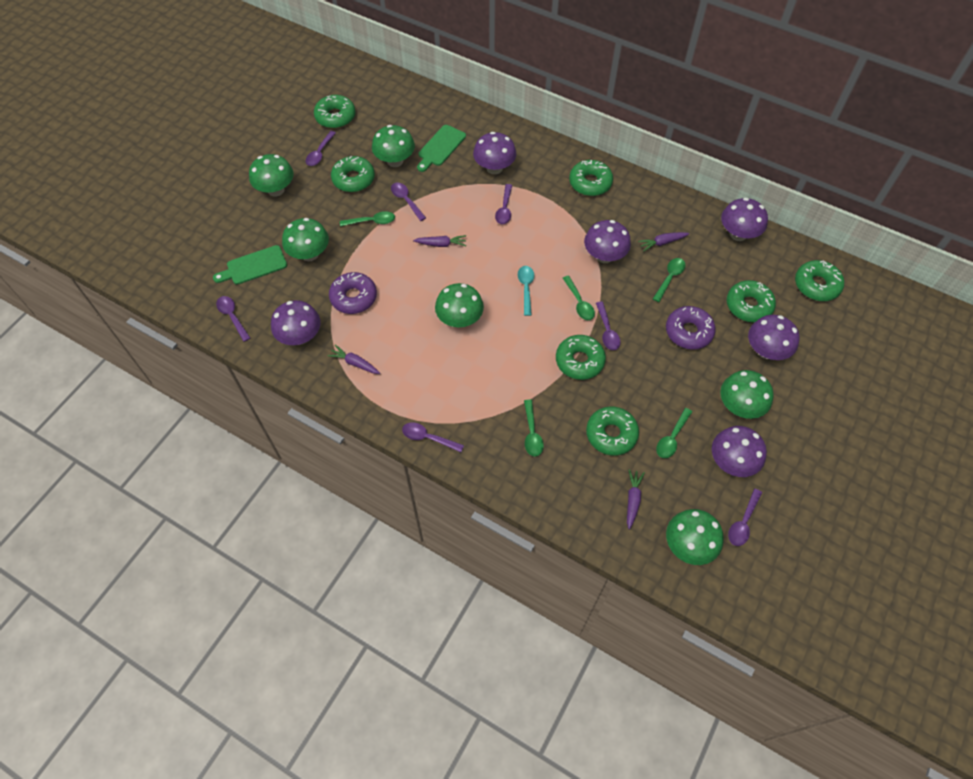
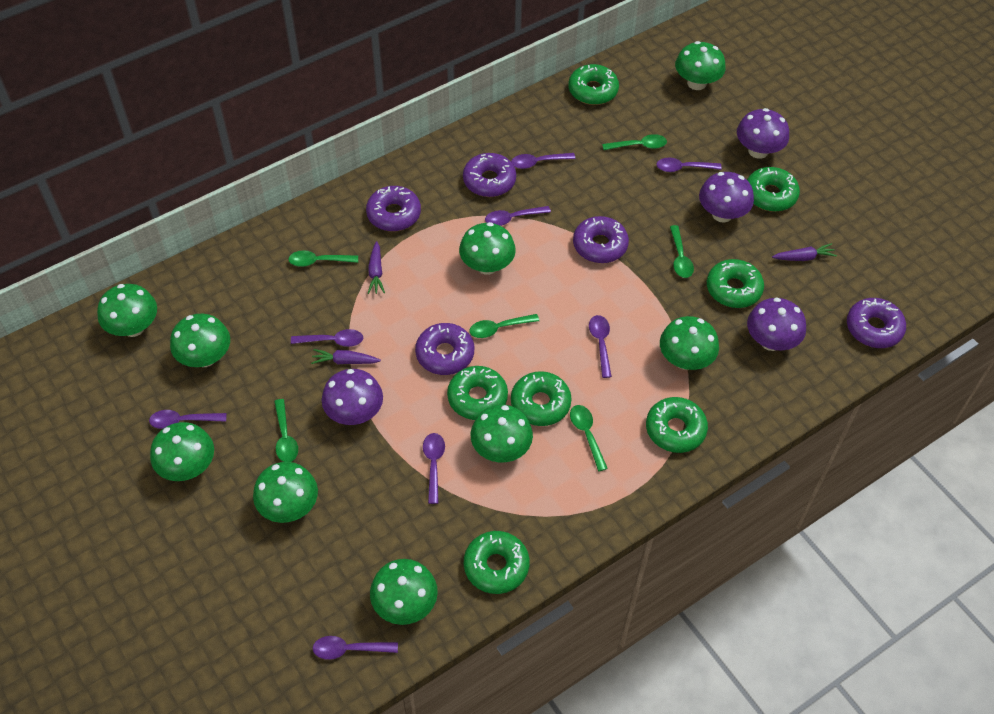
green cutting board: 2 -> 0
green mushroom: 6 -> 9
green spoon: 5 -> 6
purple carrot: 4 -> 3
purple donut: 2 -> 5
purple mushroom: 6 -> 4
purple spoon: 7 -> 8
turquoise spoon: 1 -> 0

